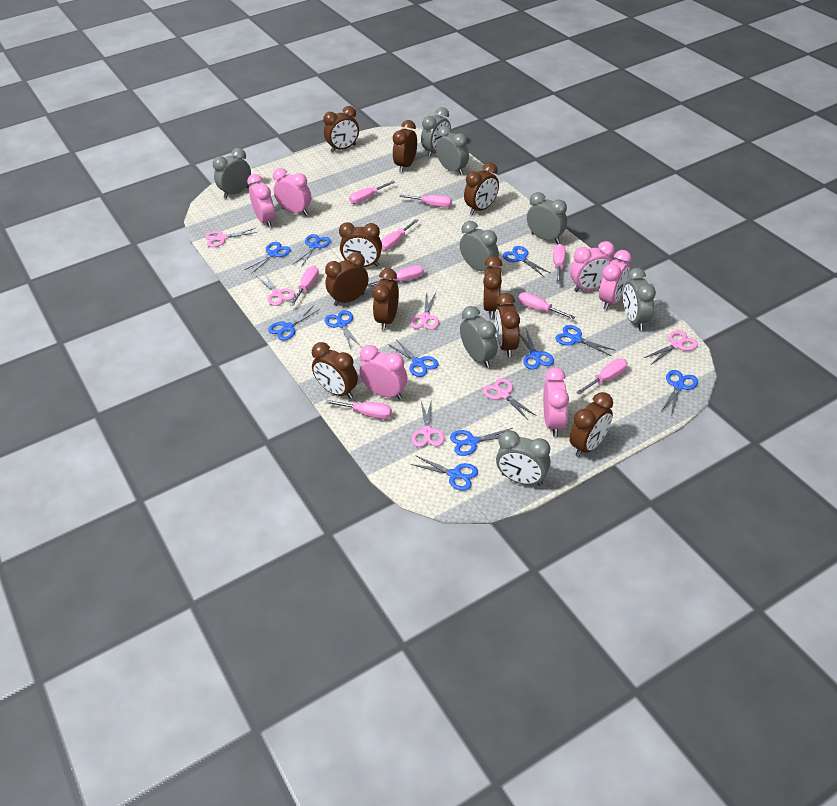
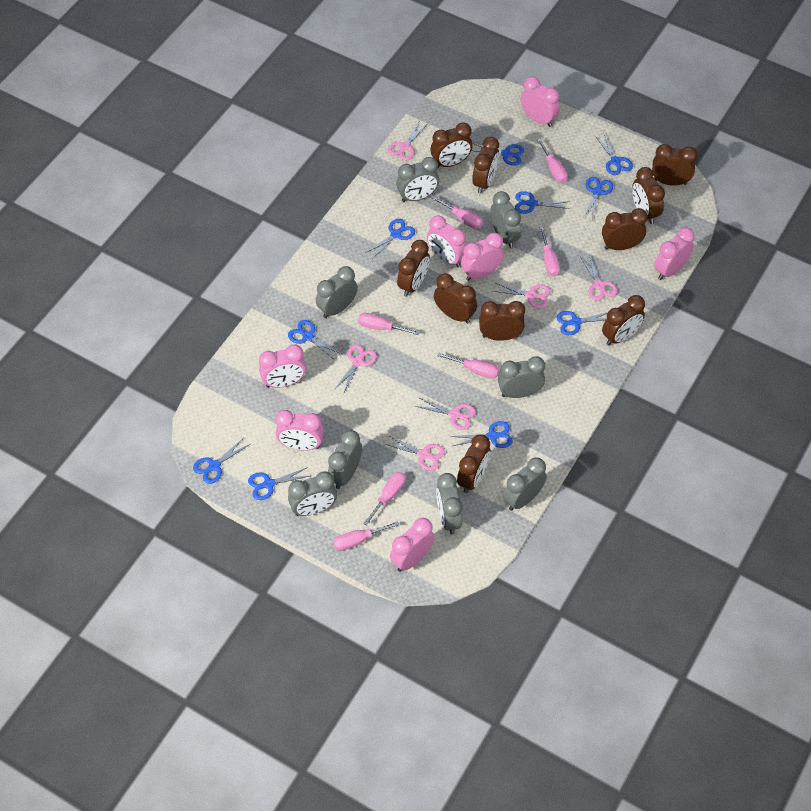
blue scissors: 11 -> 10
pink clock: 6 -> 7
pink screwdriver: 9 -> 7

